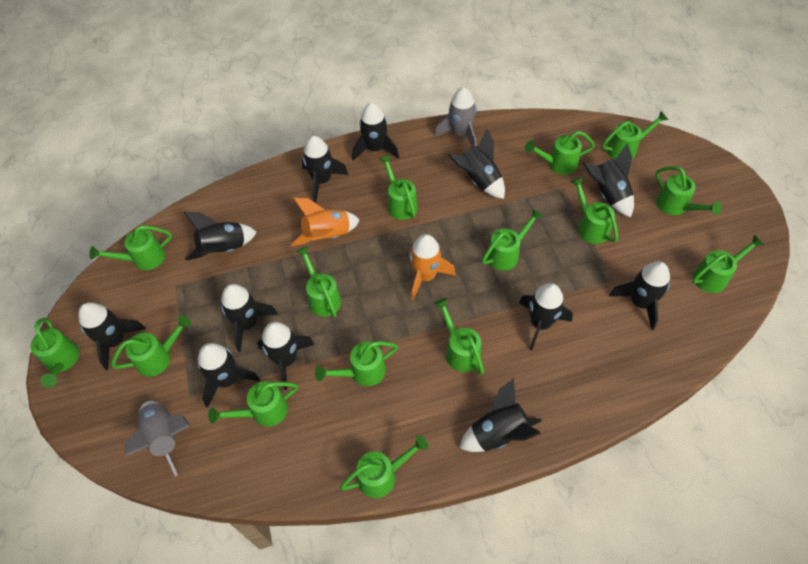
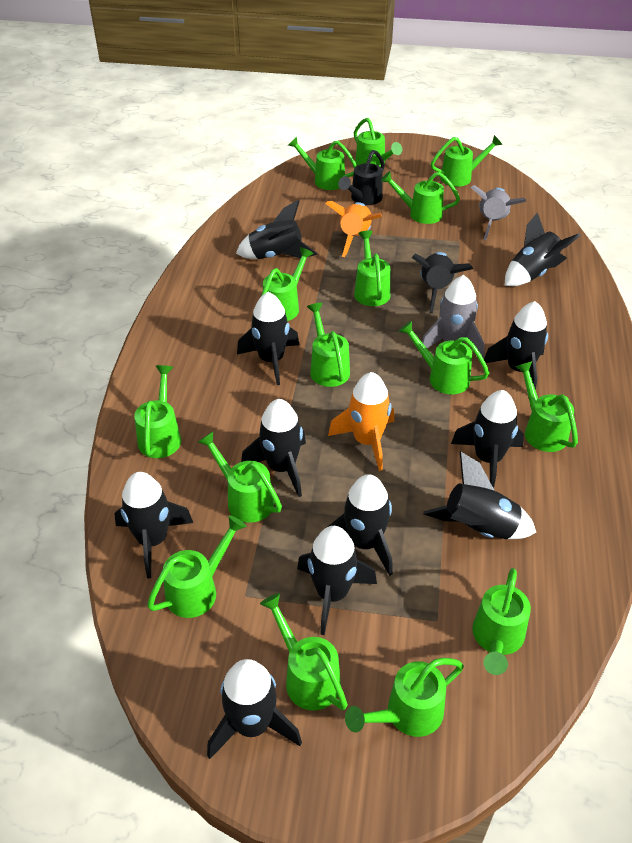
black watering can: 0 -> 1

